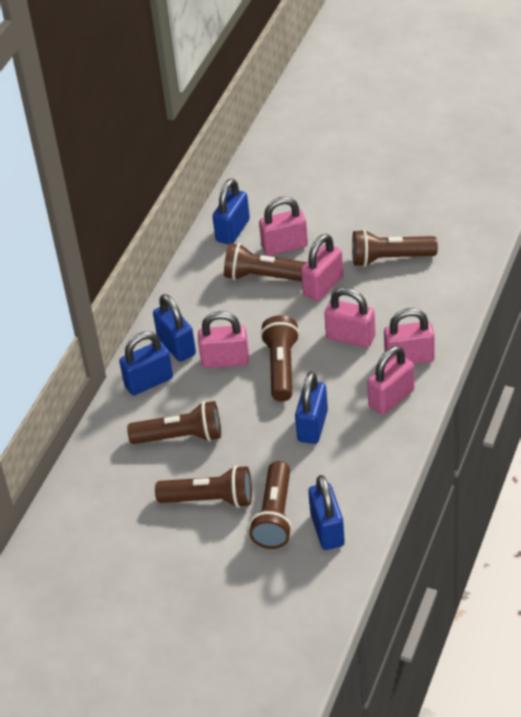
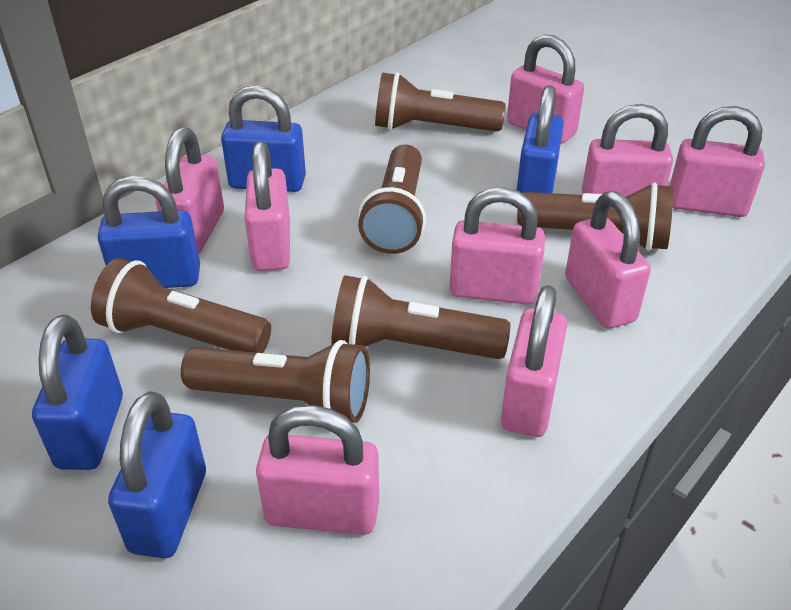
pink padlock: 6 -> 9

